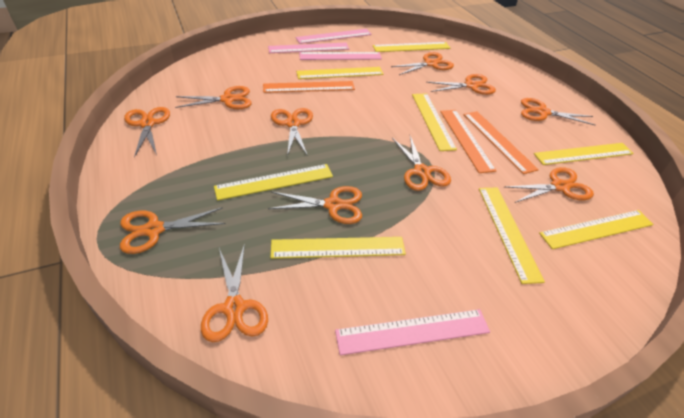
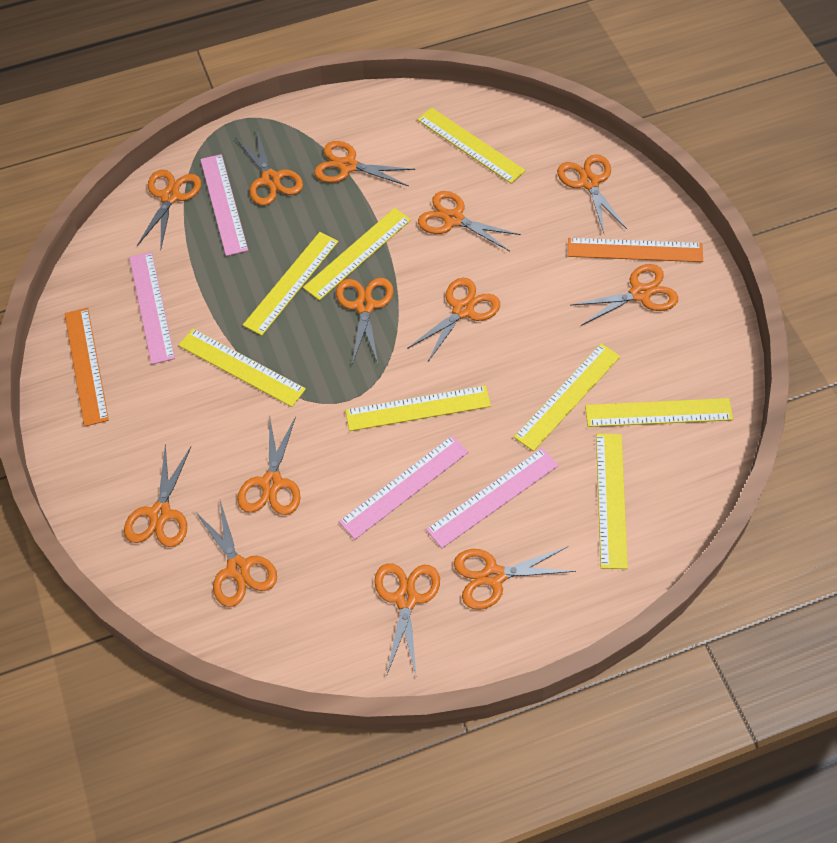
orange ruler: 3 -> 2
orange scissors: 11 -> 13

